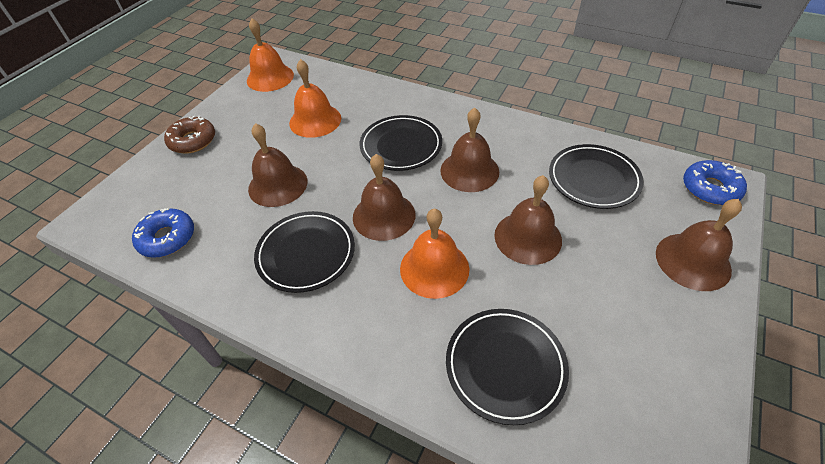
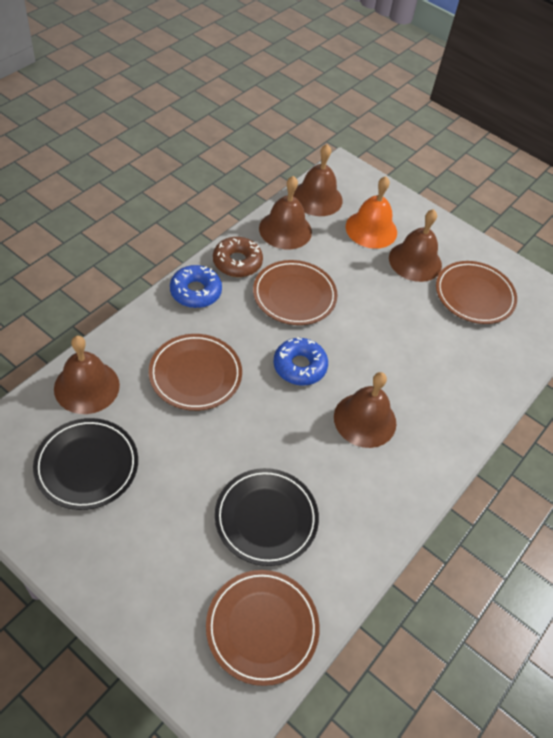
black plate: 4 -> 2
brown plate: 0 -> 4
orange bell: 3 -> 1

